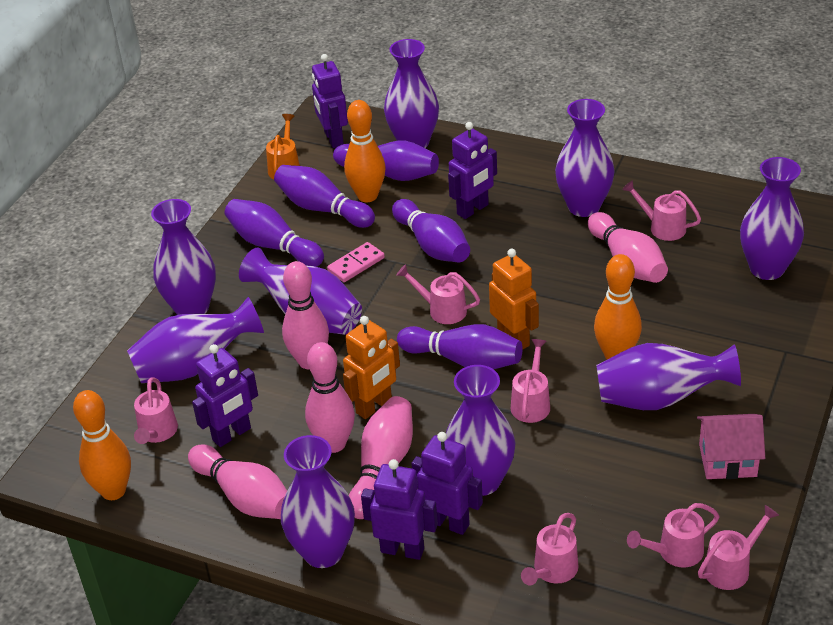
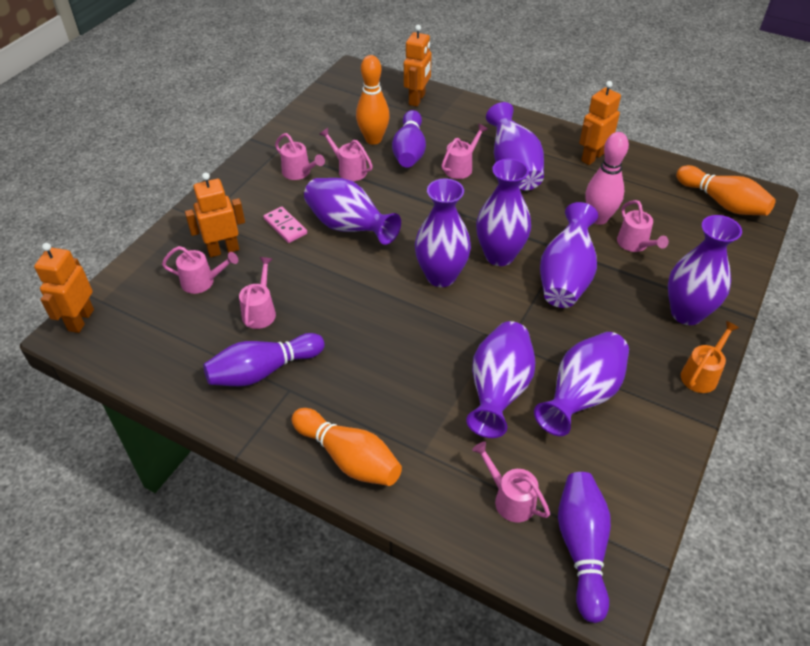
orange robot: 2 -> 4
pink bowling pin: 5 -> 1
pink house: 1 -> 0
purple bowling pin: 5 -> 3
purple robot: 5 -> 0
purple vase: 9 -> 8

